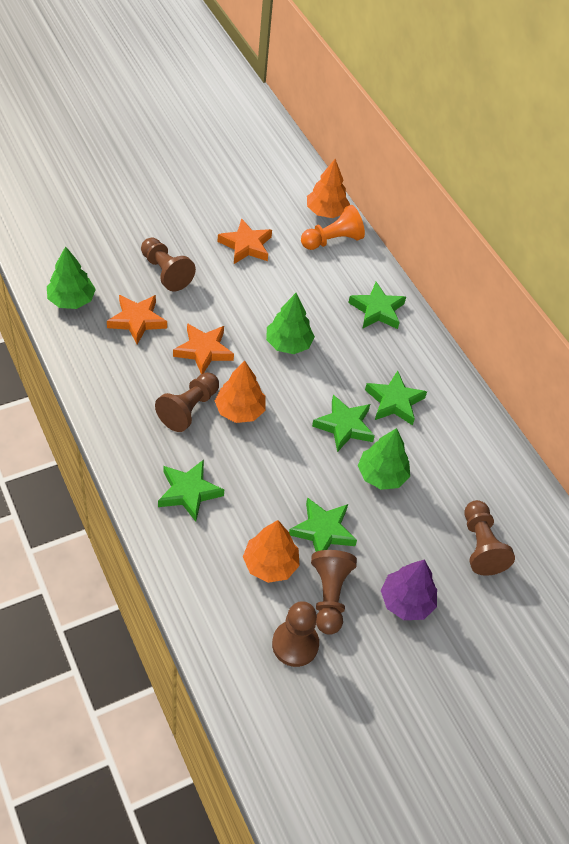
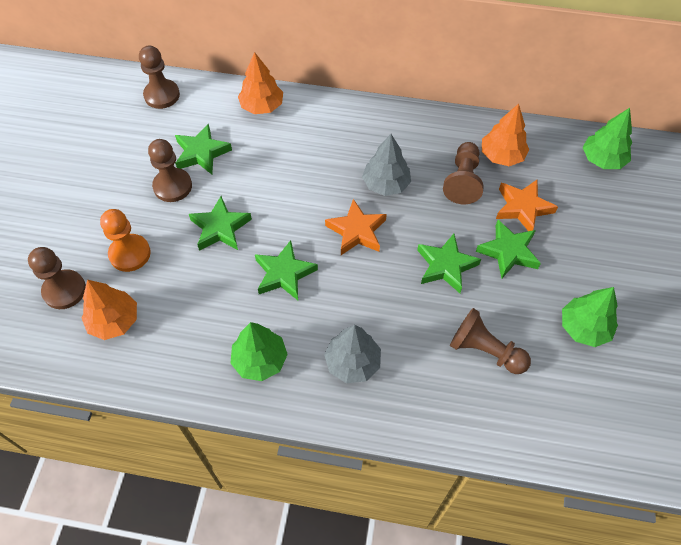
grey tree: 0 -> 2
orange star: 3 -> 2
purple tree: 1 -> 0

